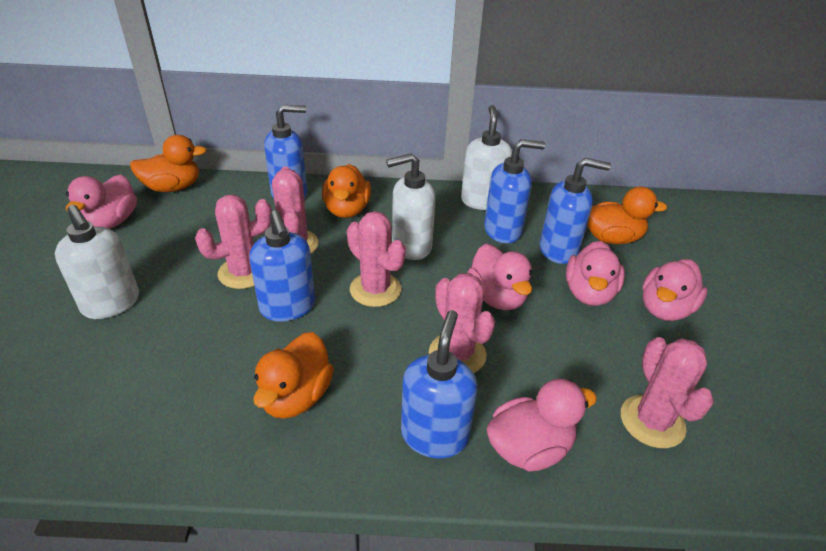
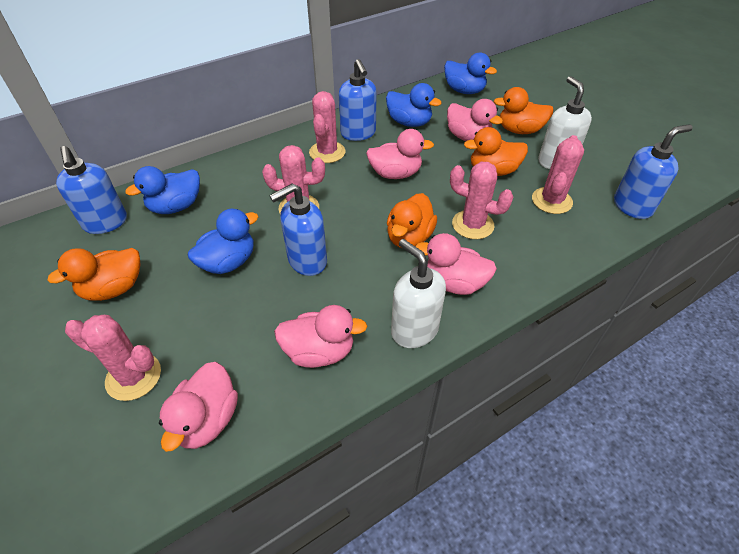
blue duck: 0 -> 4
blue soap dispenser: 5 -> 4
white soap dispenser: 3 -> 2

